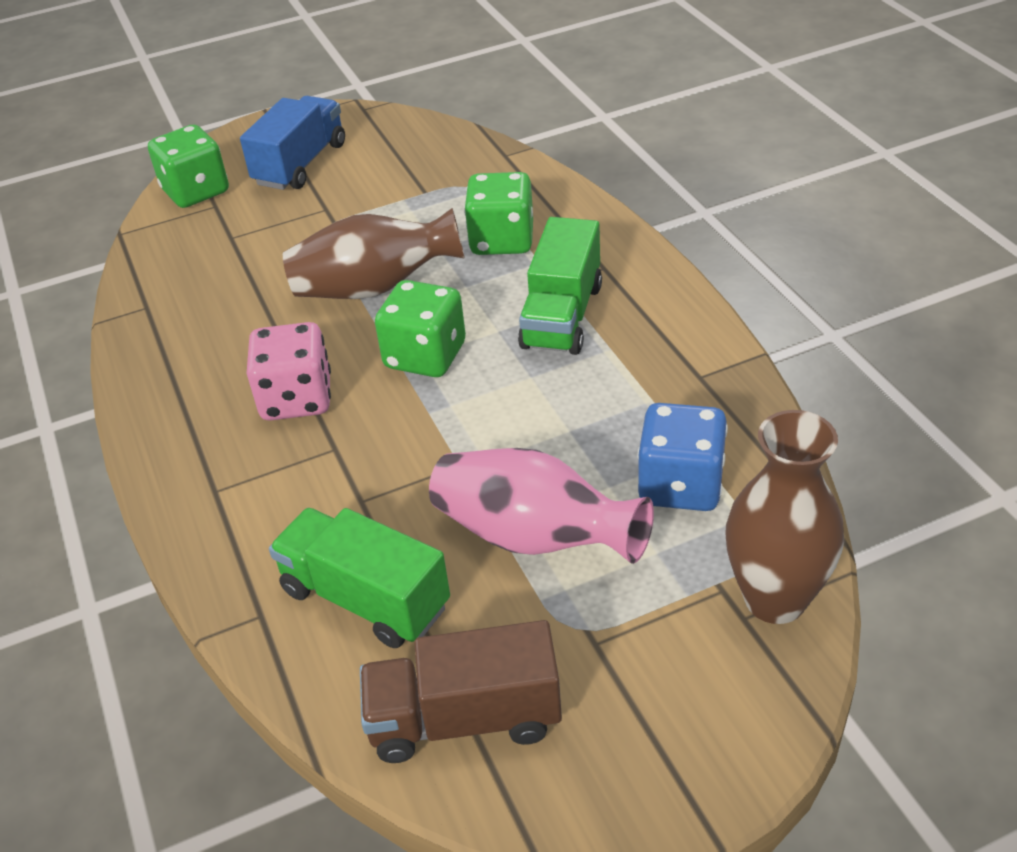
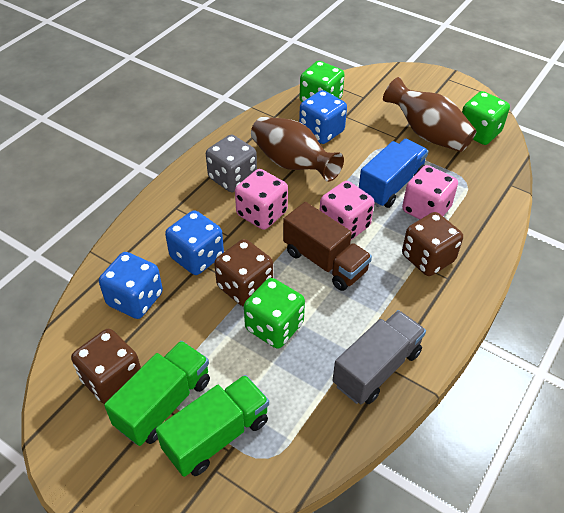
blue dice: 1 -> 3
brown dice: 0 -> 3
grey dice: 0 -> 1
grey truck: 0 -> 1
pink dice: 1 -> 3
pink vase: 1 -> 0

